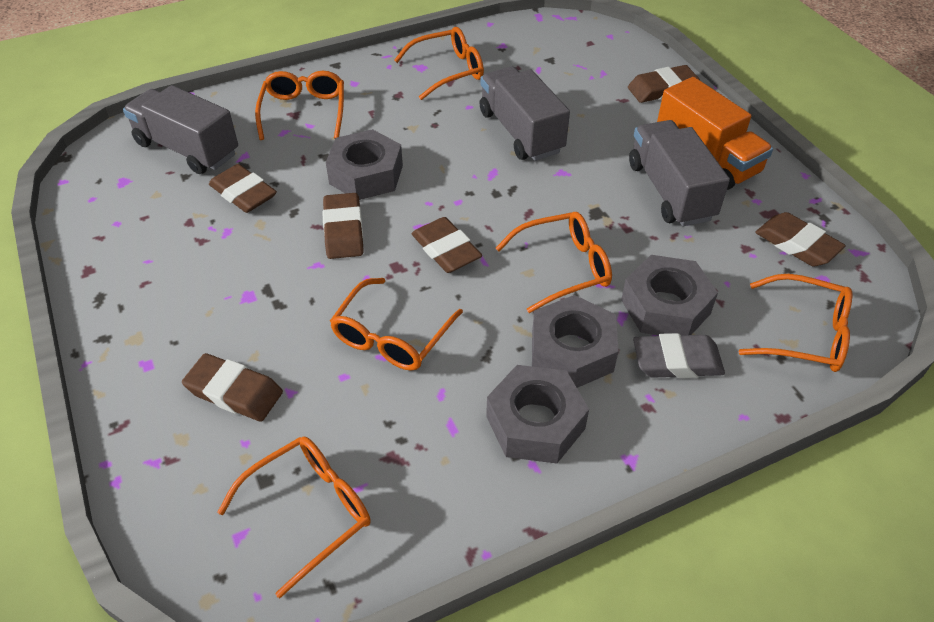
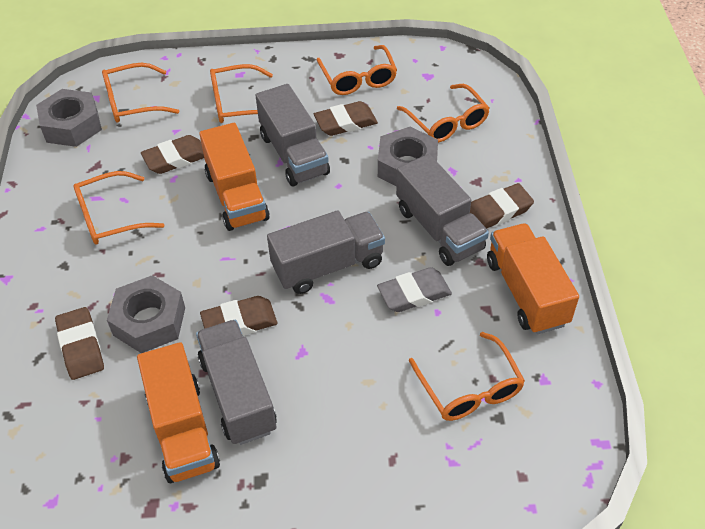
brown eraser: 6 -> 5
grey nut: 4 -> 3
grey truck: 3 -> 4
orange truck: 1 -> 3

